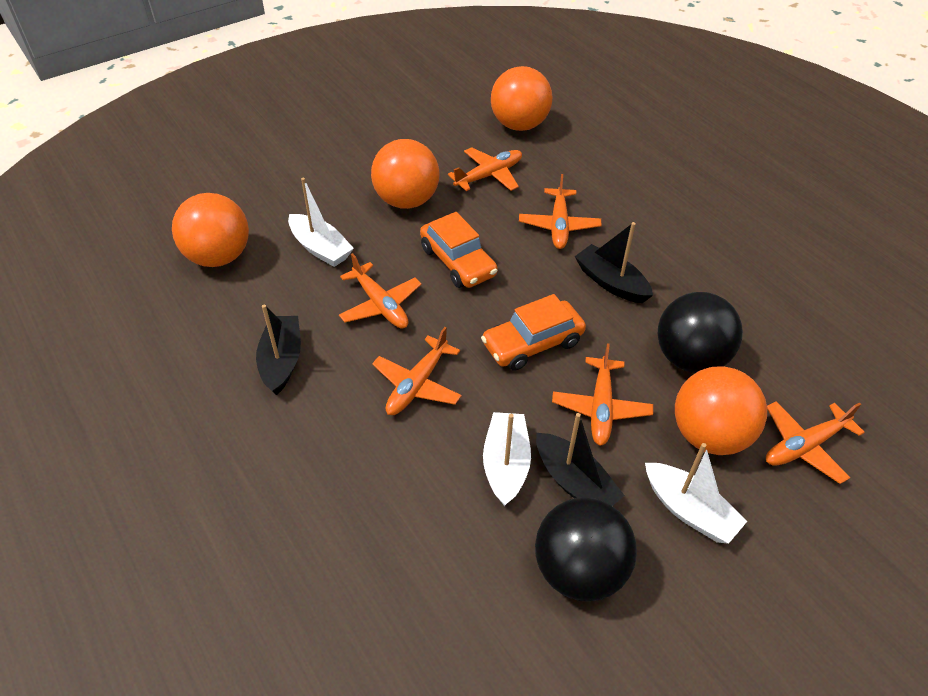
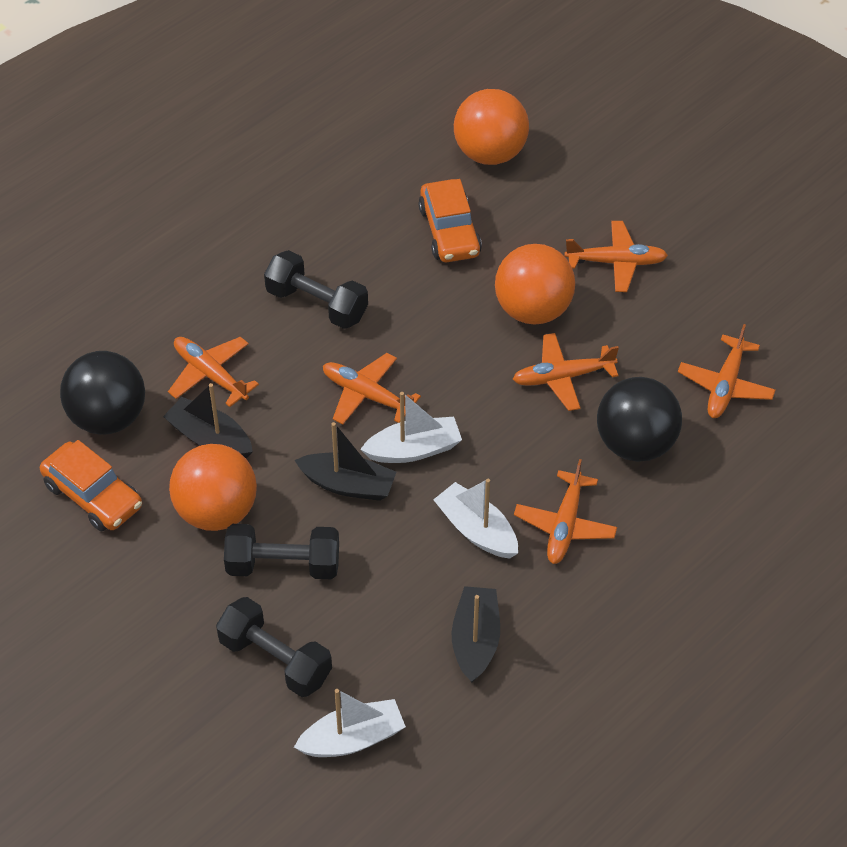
black dumbbell: 0 -> 3
orange ball: 4 -> 3

